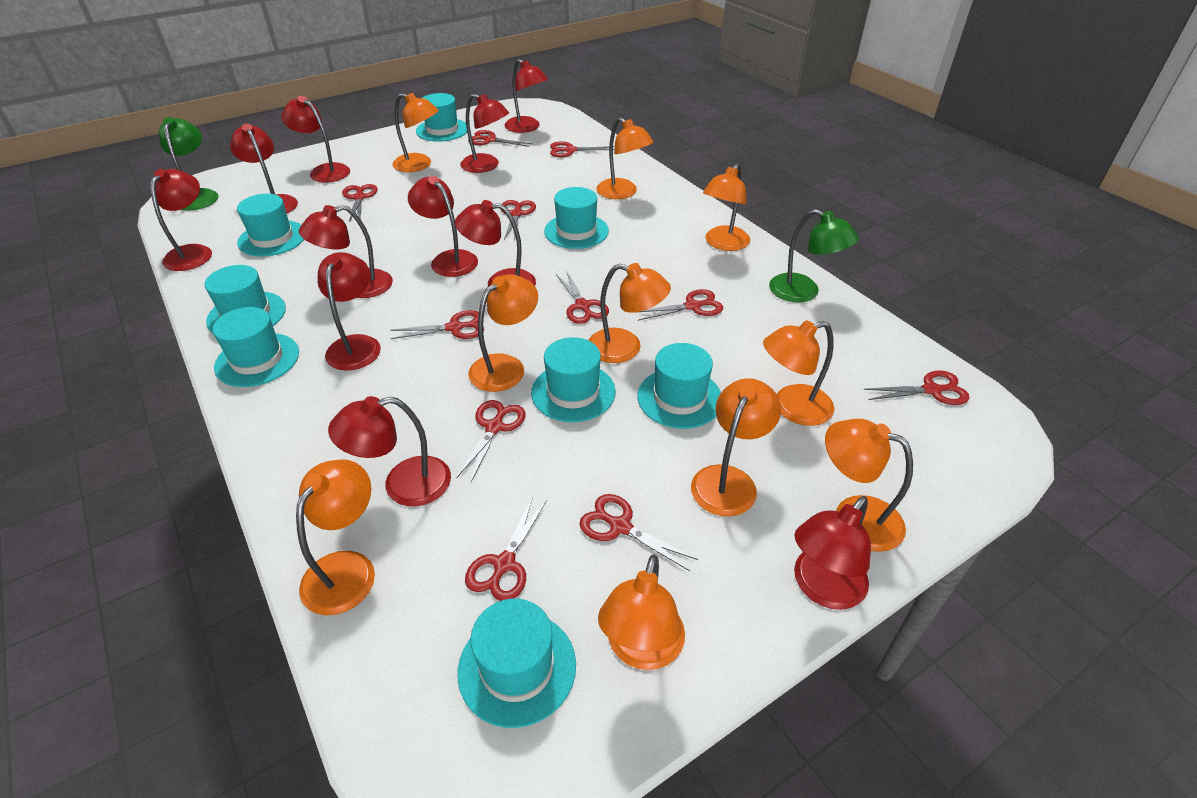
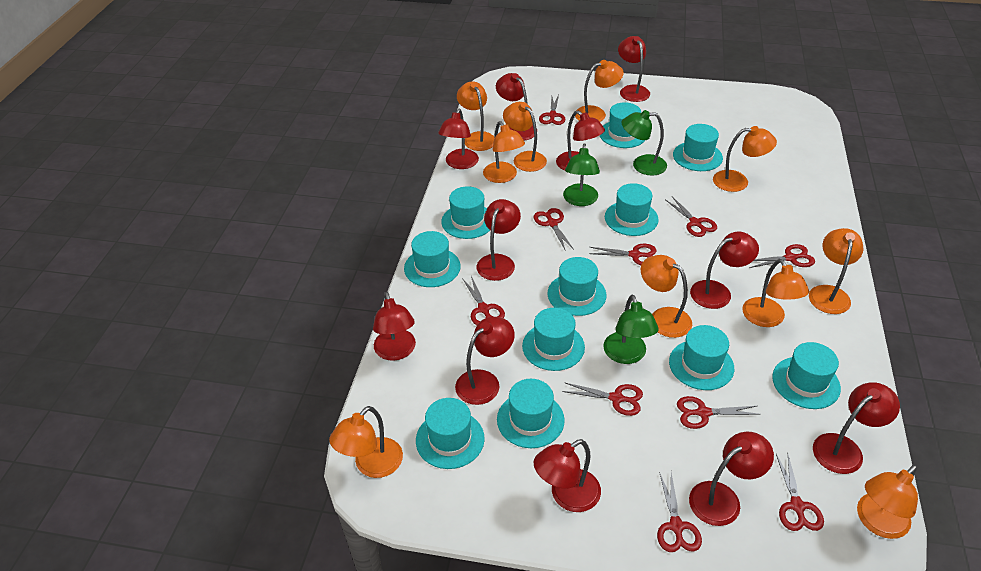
green lamp: 2 -> 3
red scissors: 11 -> 10
turquoise hat: 8 -> 11

